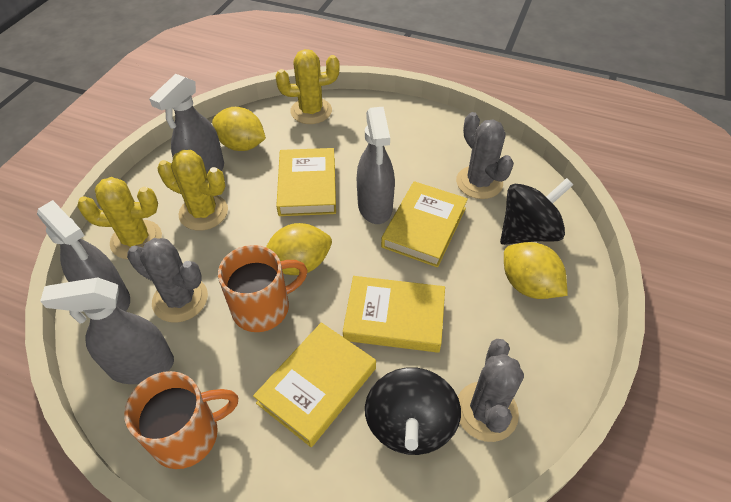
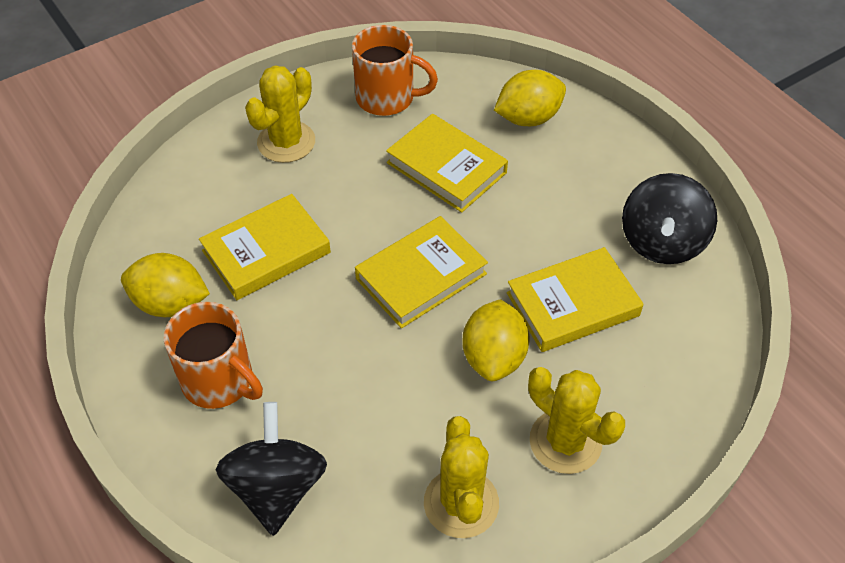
grey cactus: 3 -> 0
grey spray bottle: 4 -> 0

